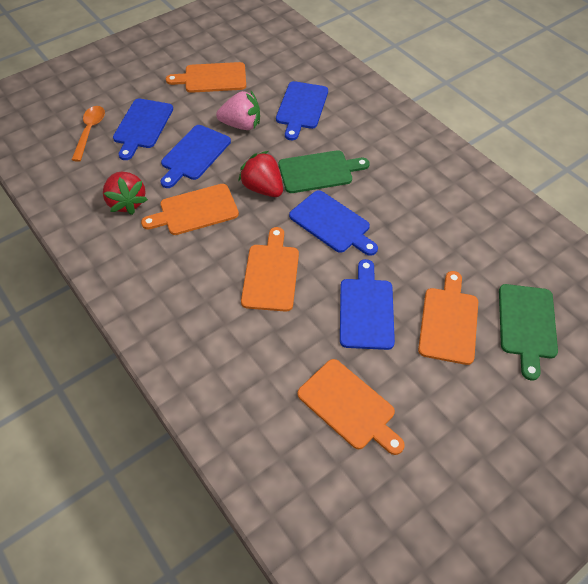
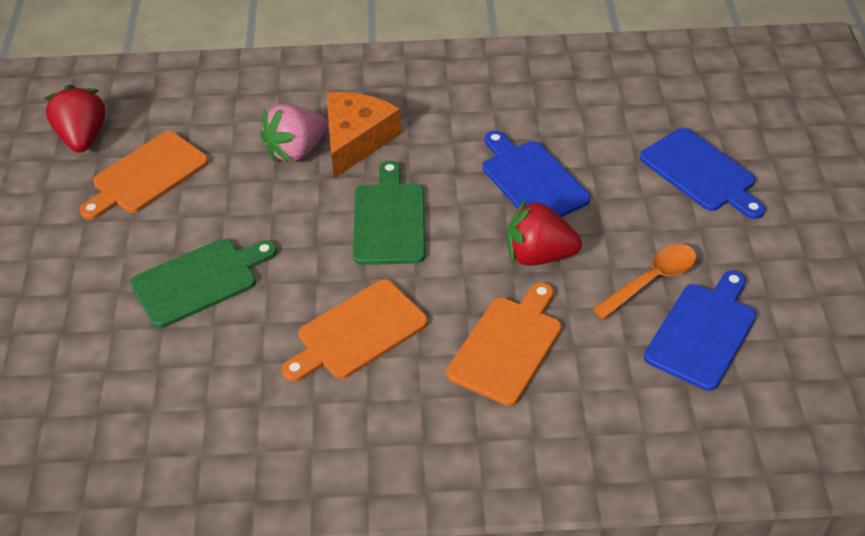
blue cutting board: 5 -> 3
orange cheese: 0 -> 1
orange cutting board: 5 -> 3

